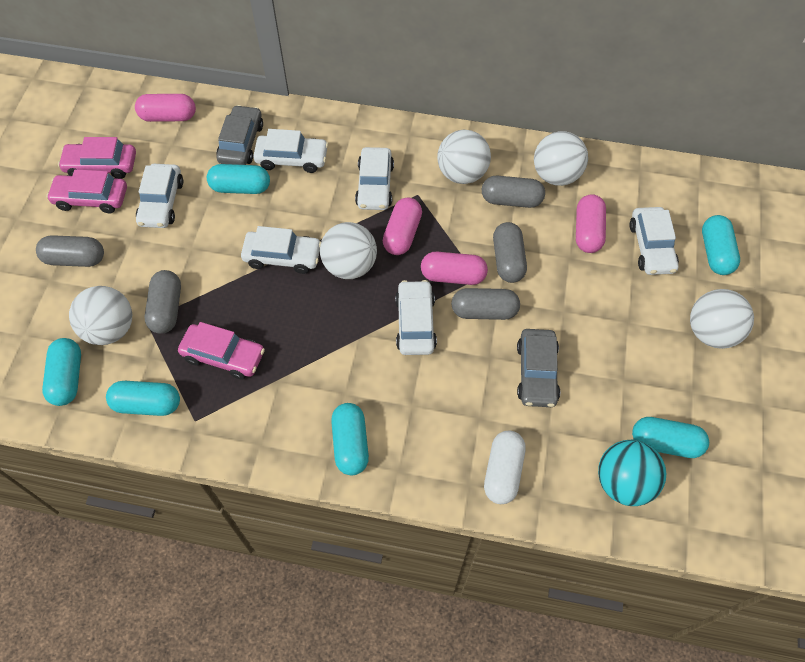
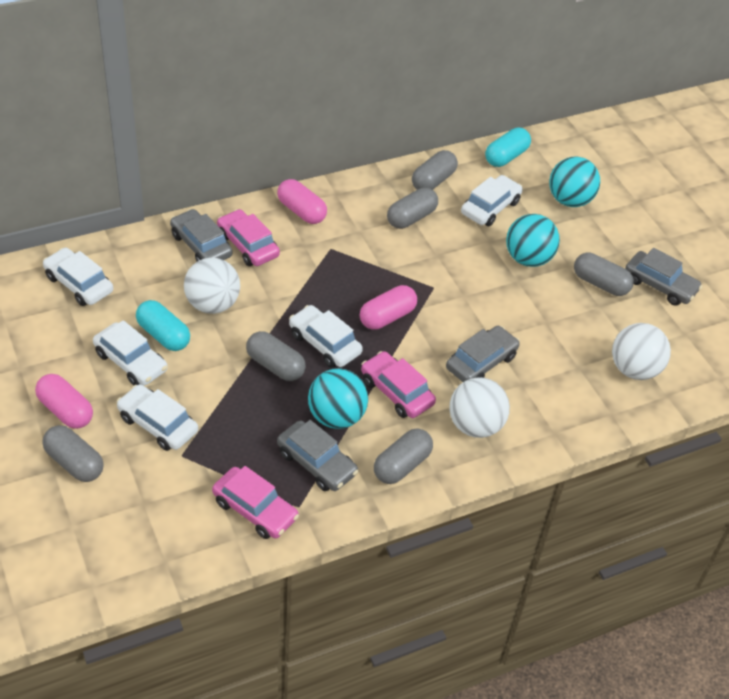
grey capsule: 5 -> 6
grey car: 2 -> 4
pink capsule: 4 -> 3
turquoise ball: 1 -> 3
turquoise capsule: 6 -> 2
white ball: 5 -> 3
white capsule: 1 -> 0
white car: 6 -> 5

